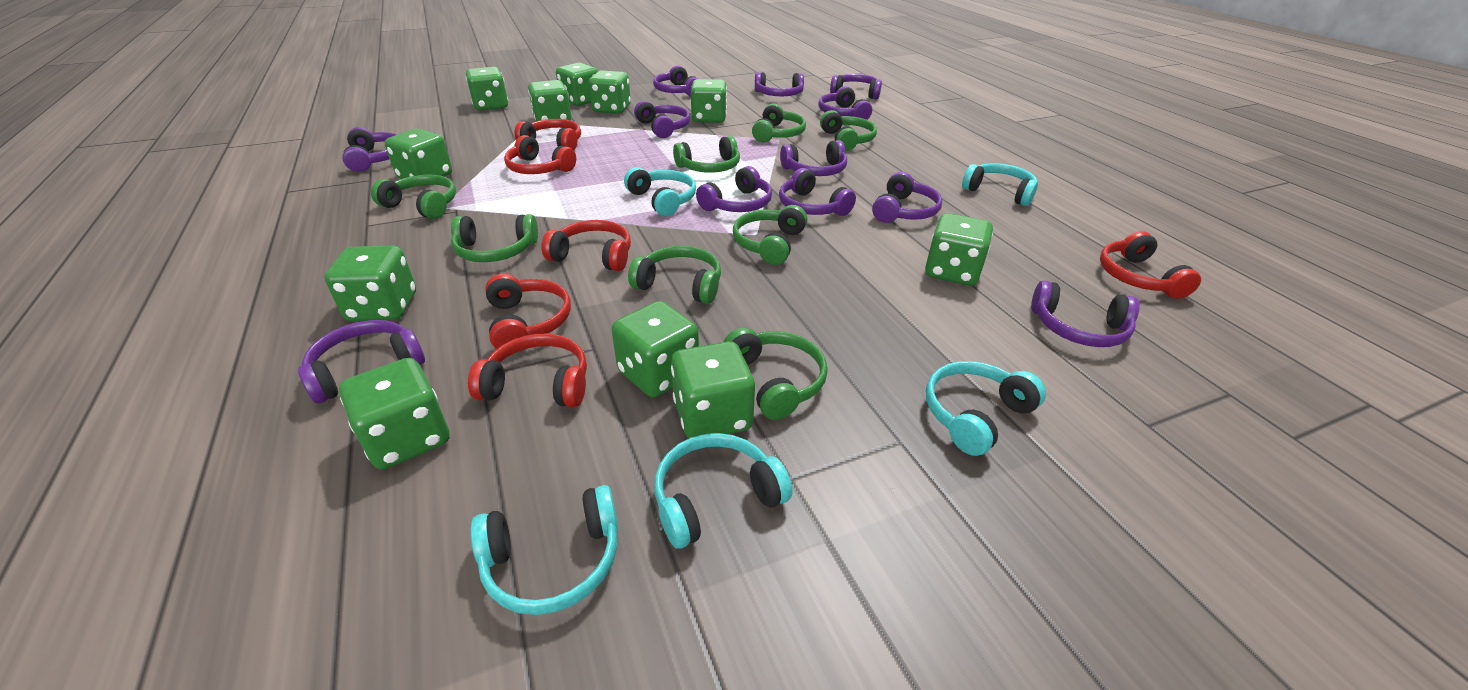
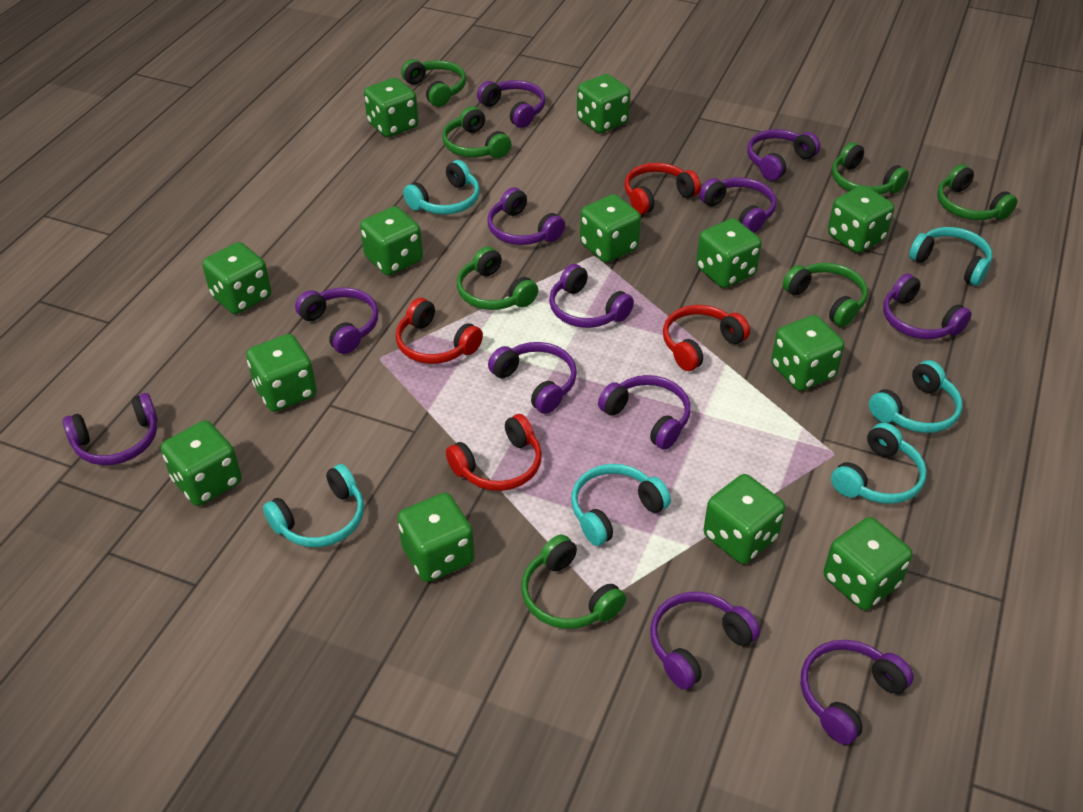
green dice: 11 -> 13
green headphones: 8 -> 7
red headphones: 6 -> 4
turquoise headphones: 5 -> 6

